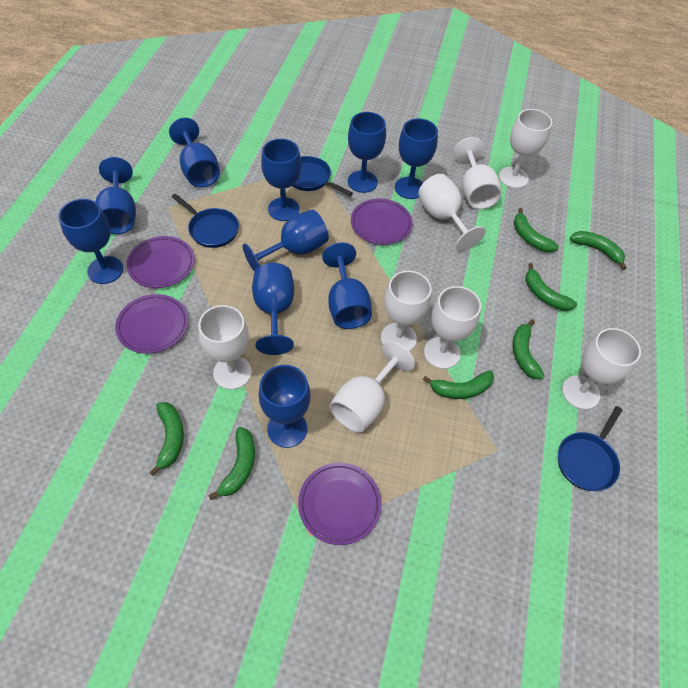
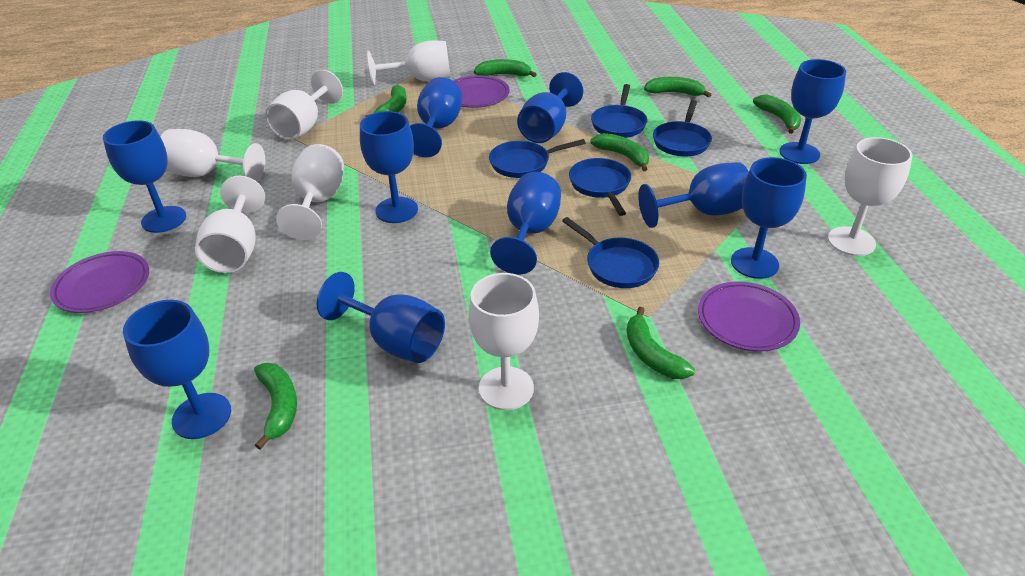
blue pan: 3 -> 5
purple plate: 4 -> 3
white goblet: 8 -> 7

